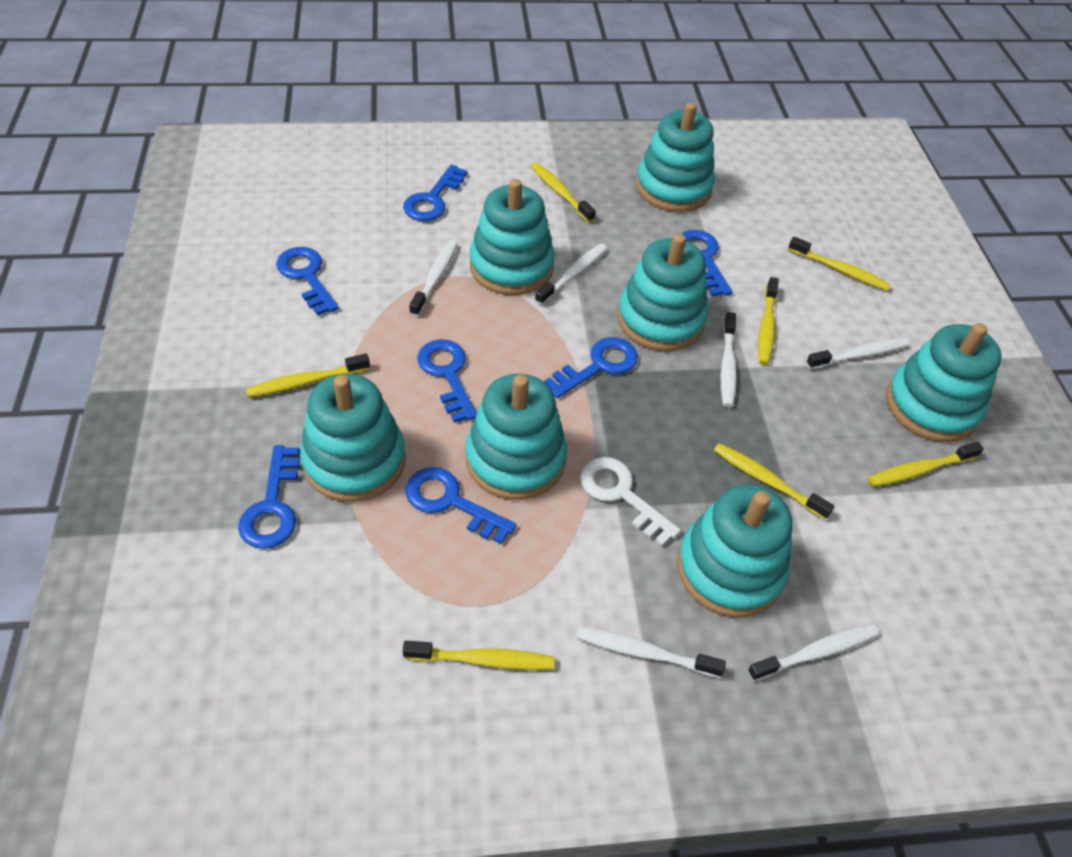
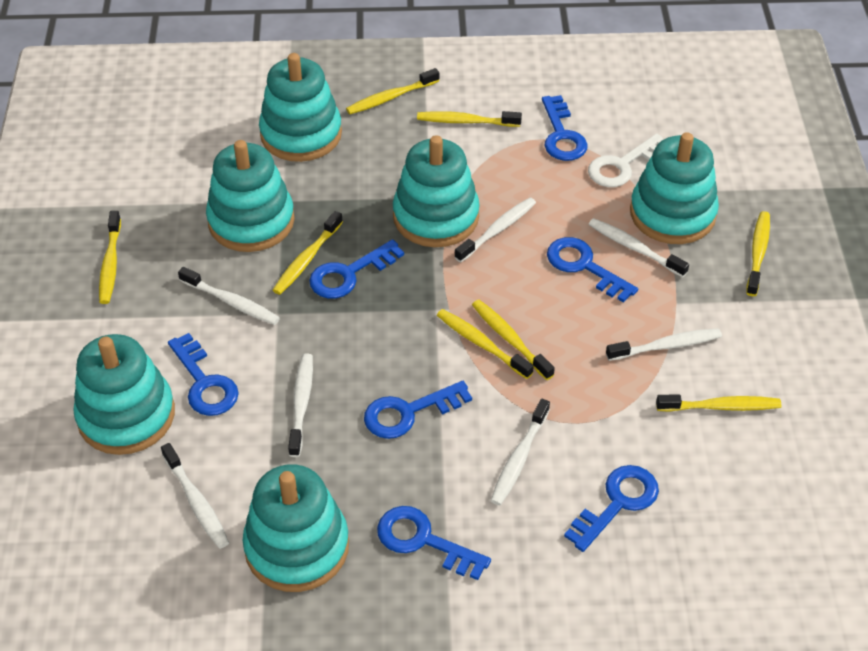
turquoise stacking toy: 7 -> 6
white toothbrush: 6 -> 7
yellow toothbrush: 7 -> 8

